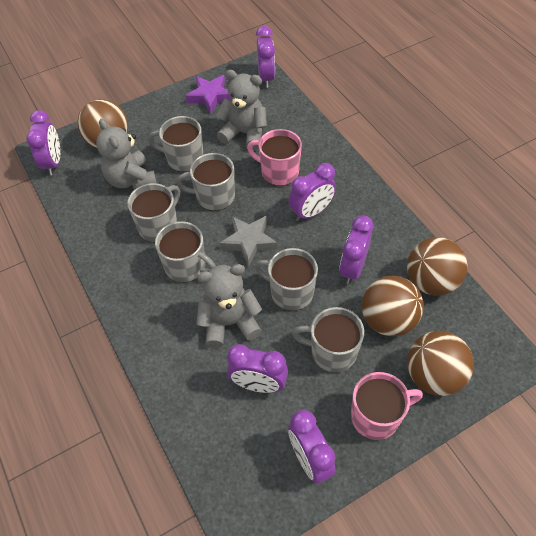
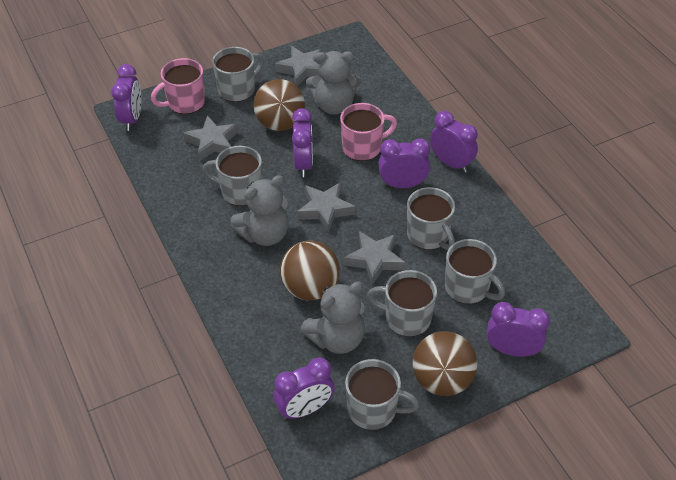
brown ball: 4 -> 3
grey star: 1 -> 4
purple star: 1 -> 0

